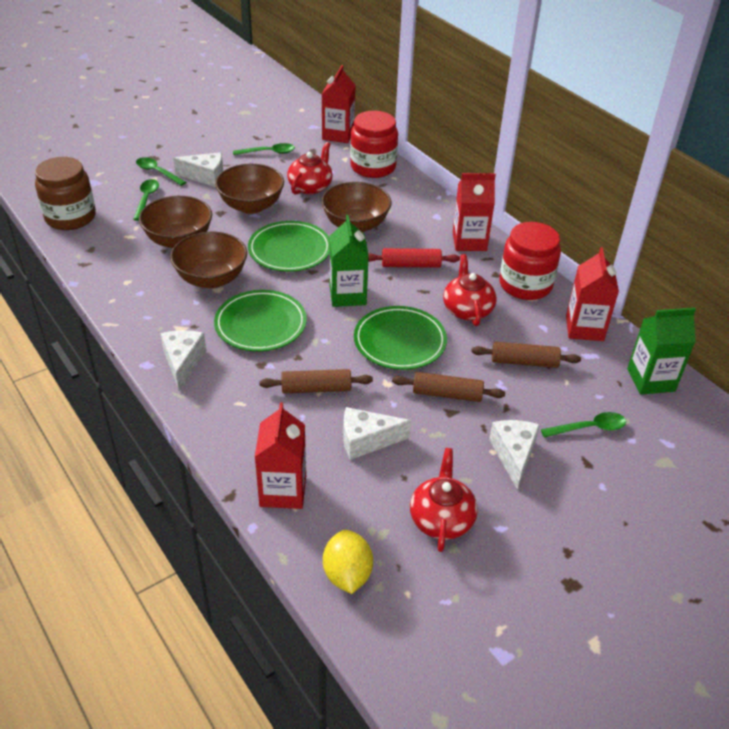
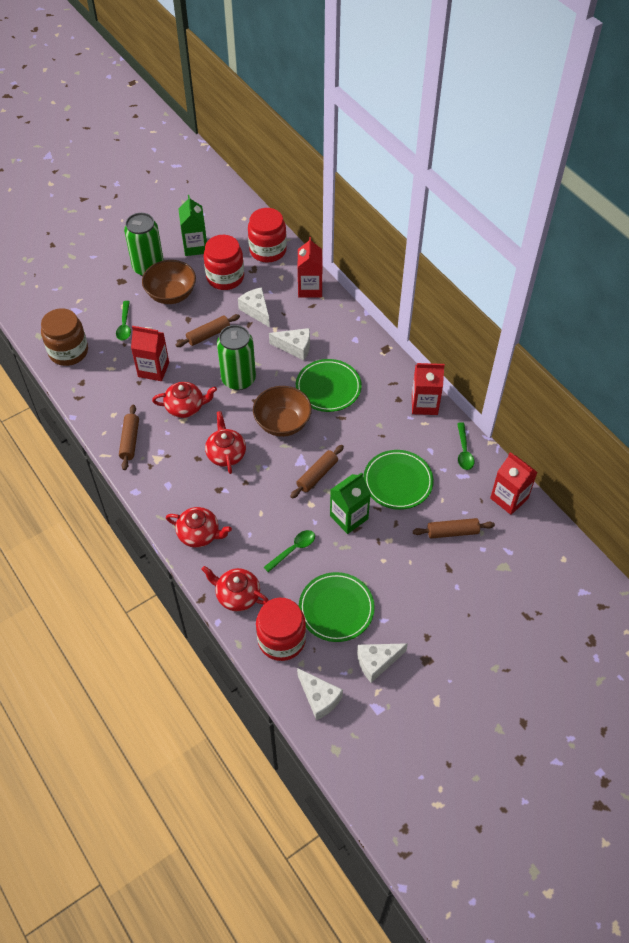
brown bowl: 4 -> 2
brown rolling pin: 3 -> 4
green can: 0 -> 2
green spoon: 4 -> 3
red jar: 2 -> 3
red rolling pin: 1 -> 0
red teapot: 3 -> 4
yellow lemon: 1 -> 0

